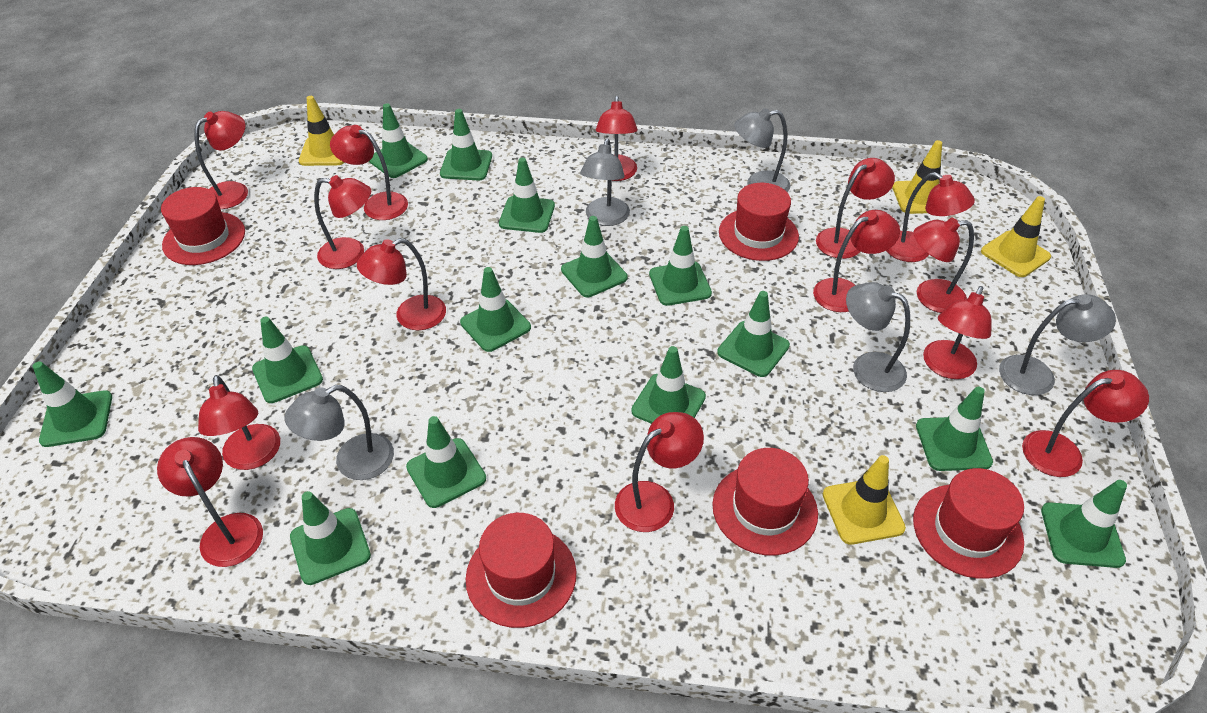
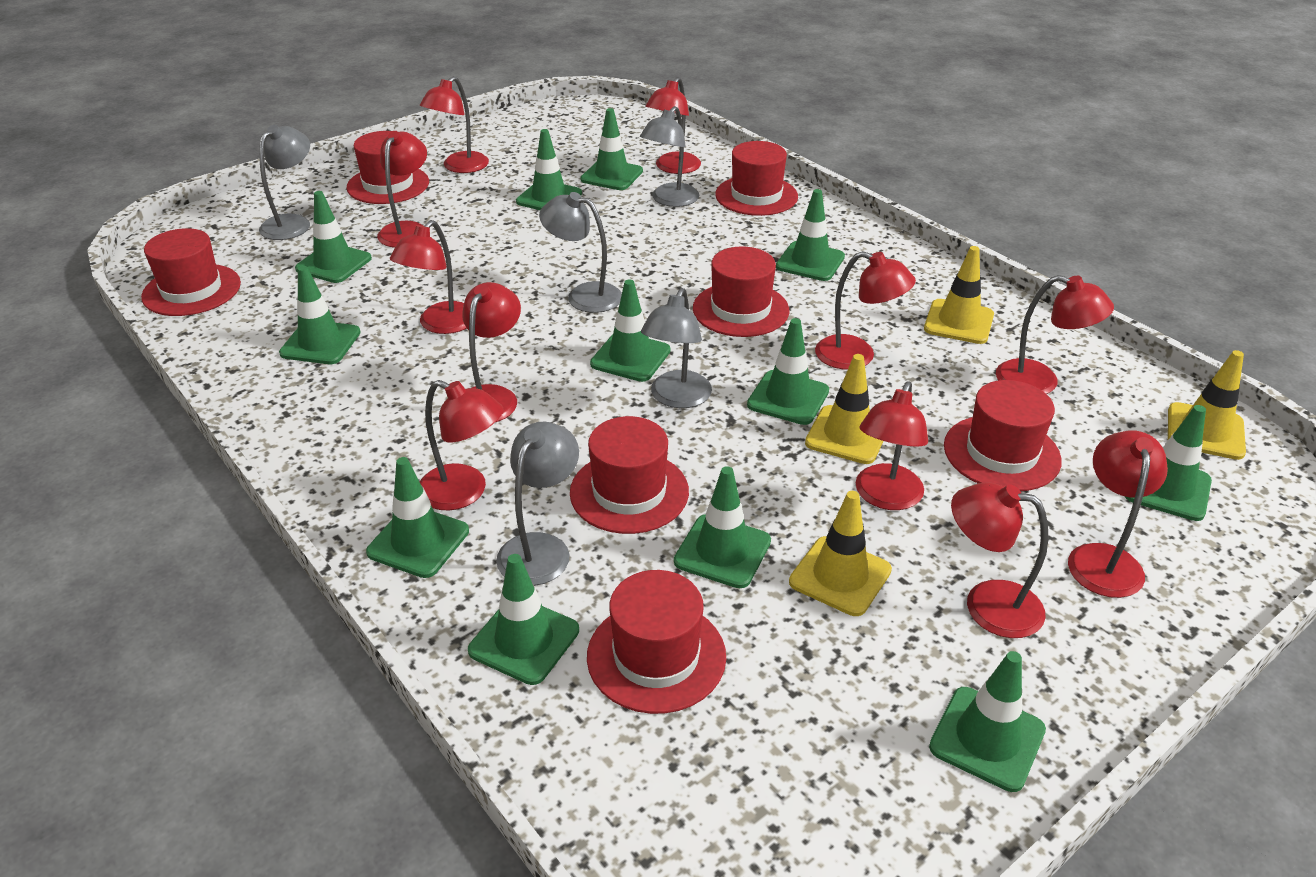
green traffic cone: 14 -> 12
red hat: 5 -> 7
red lamp: 14 -> 11

